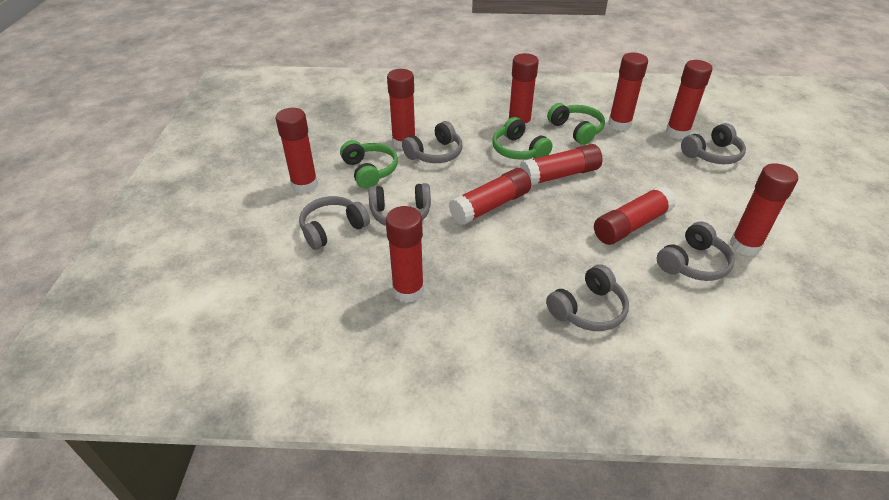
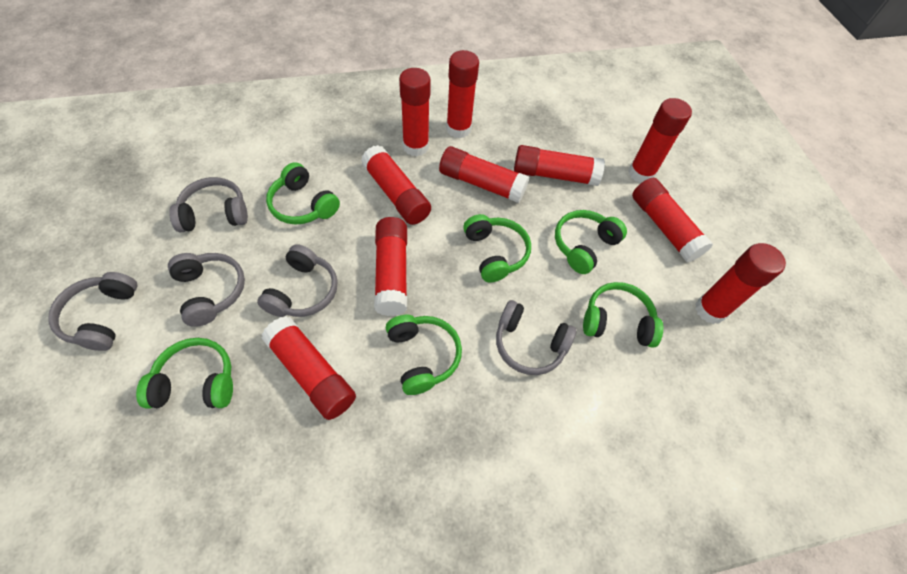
green headphones: 3 -> 6
grey headphones: 6 -> 5

